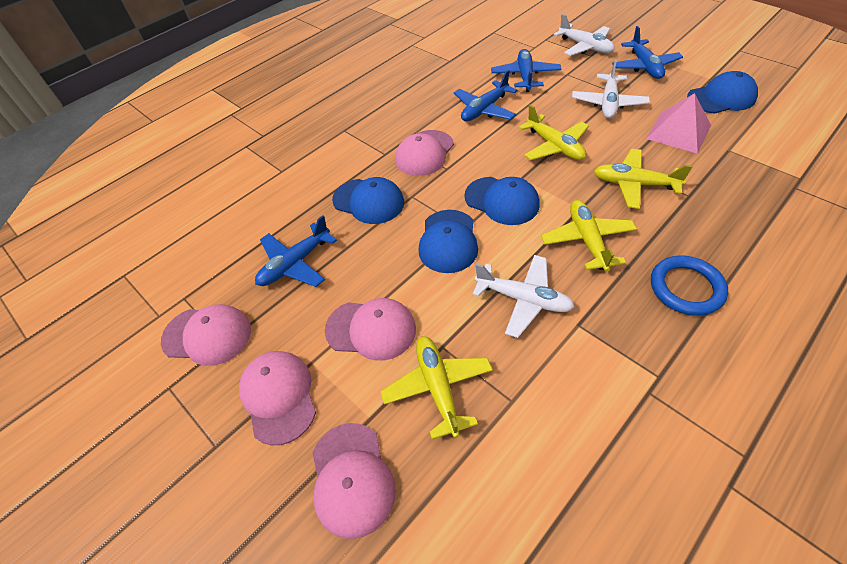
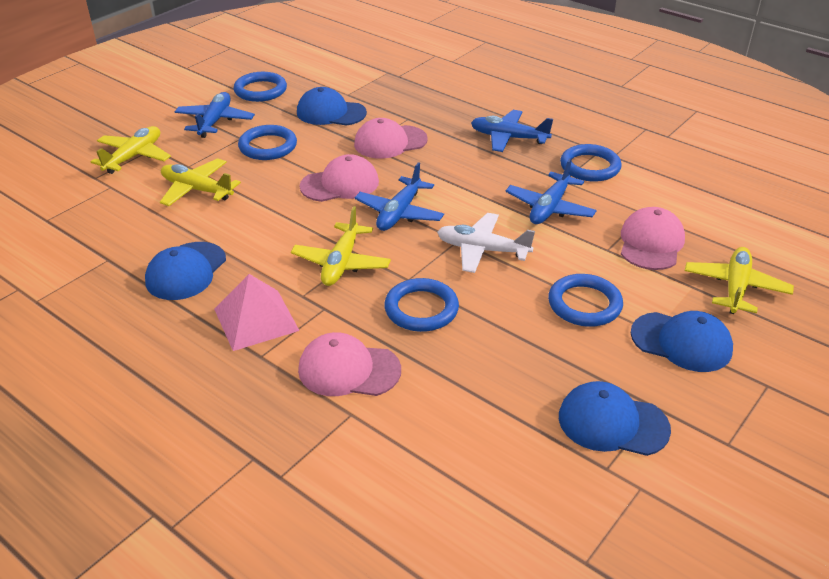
blue ring: 1 -> 5
pink cap: 5 -> 4
white plane: 3 -> 1

